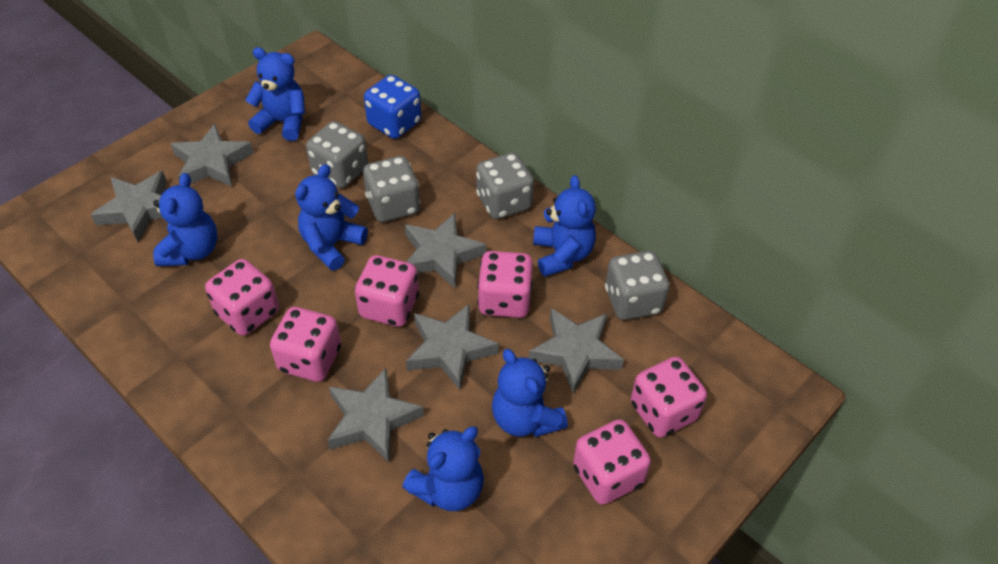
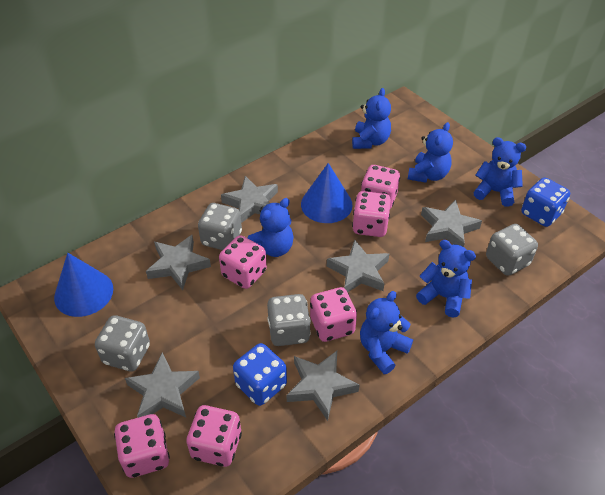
blue cone: 0 -> 2
blue dice: 1 -> 2

